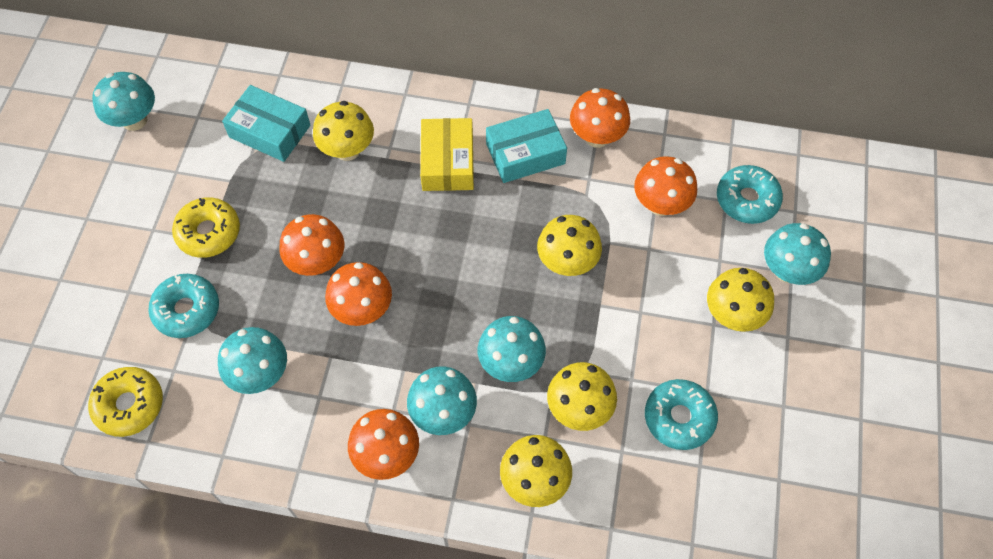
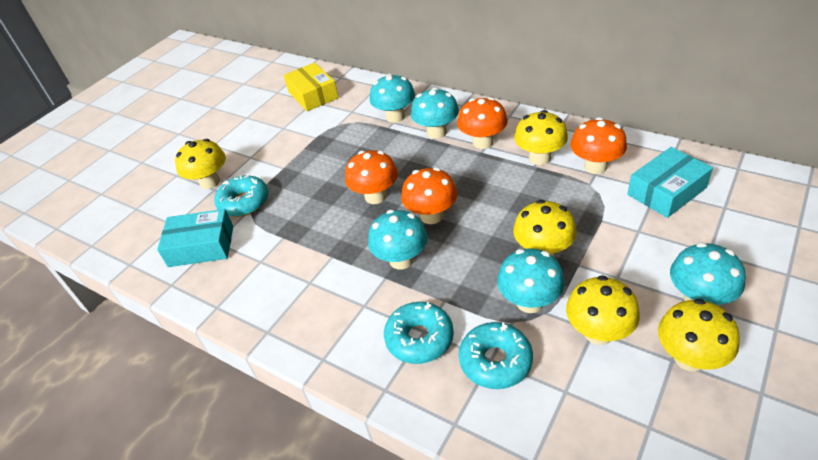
orange mushroom: 5 -> 4
yellow donut: 2 -> 0

